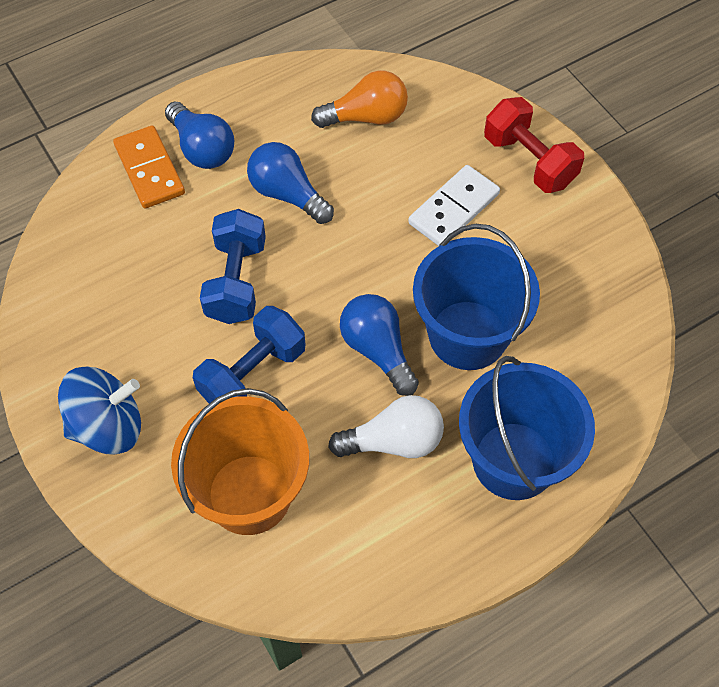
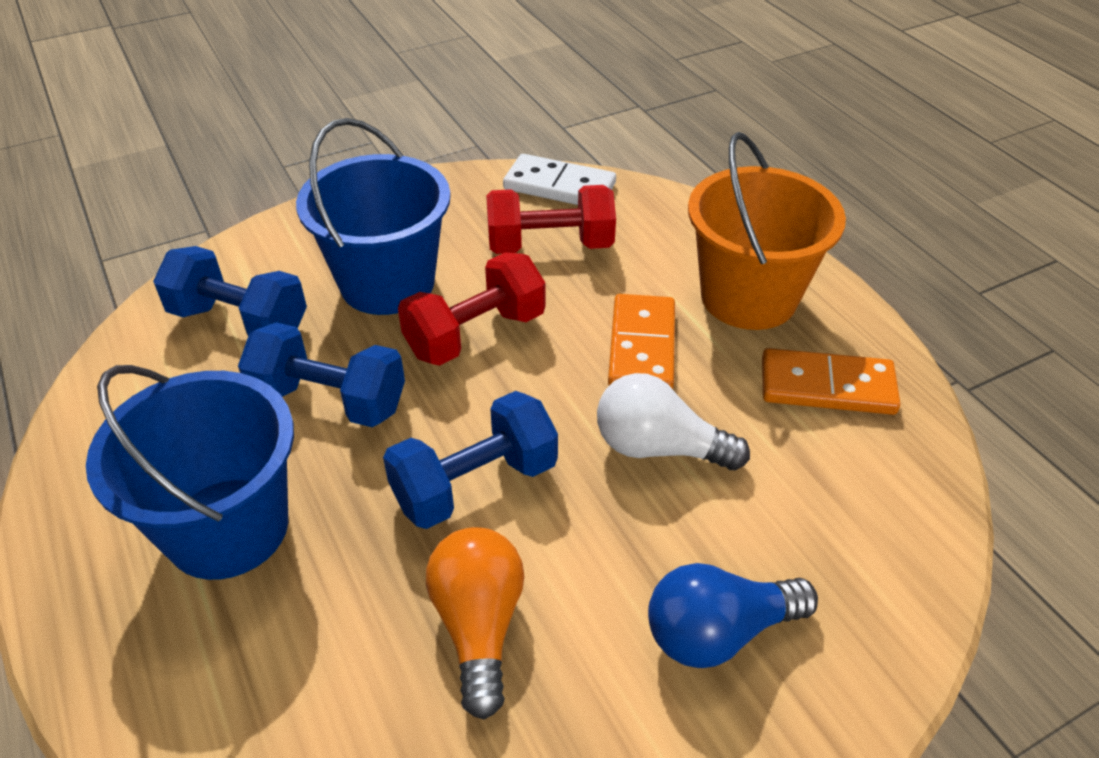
blue dumbbell: 2 -> 3
blue light bulb: 3 -> 1
blue spinning top: 1 -> 0
orange domino: 1 -> 2
red dumbbell: 1 -> 2

